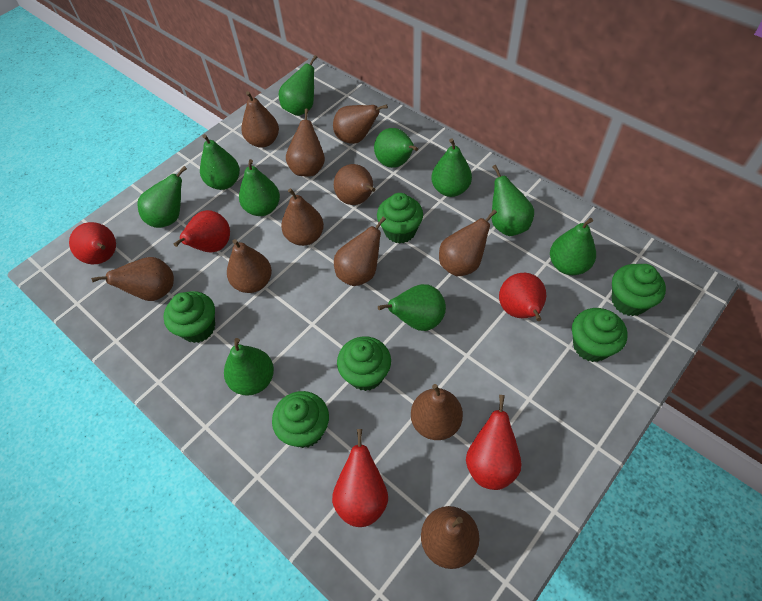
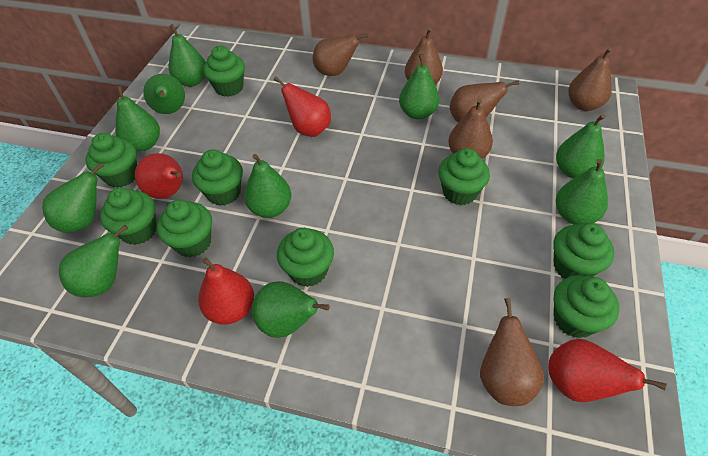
brown pear: 11 -> 6
green cupcake: 6 -> 9
red pear: 5 -> 4

